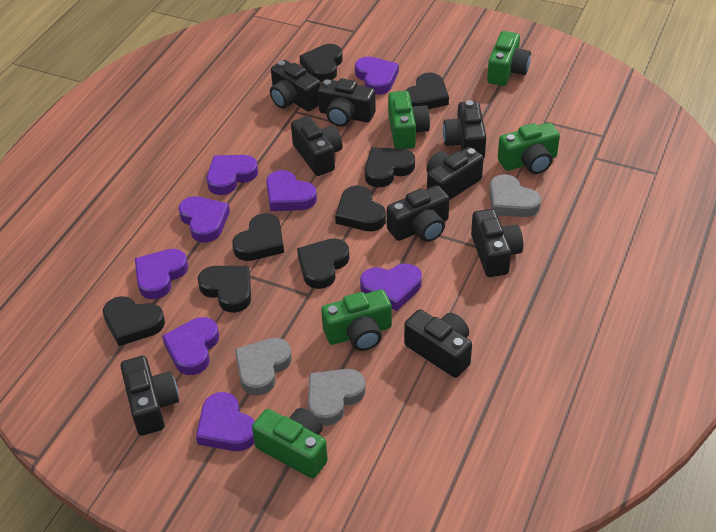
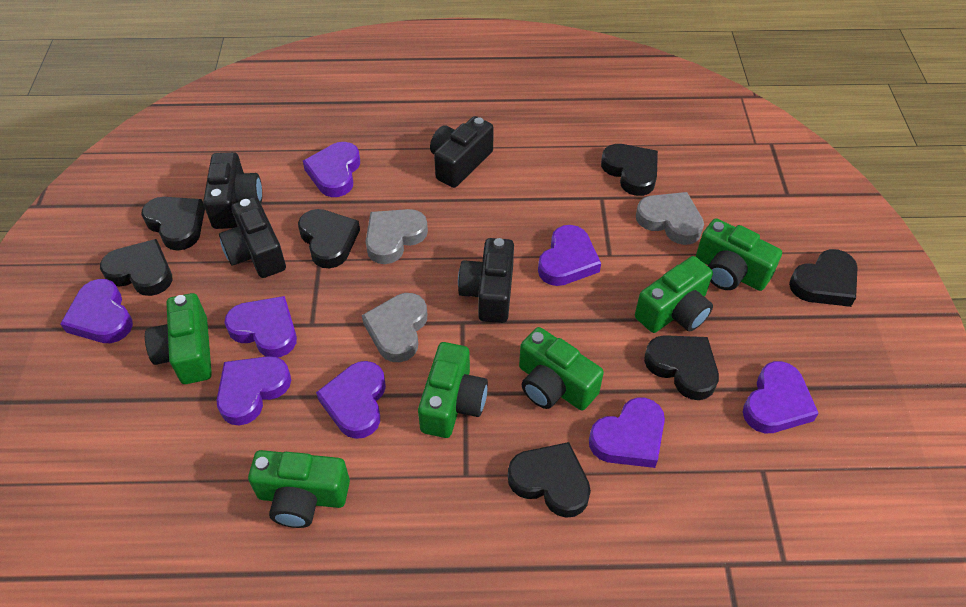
black camera: 9 -> 4
black heart: 8 -> 7
green camera: 5 -> 6

